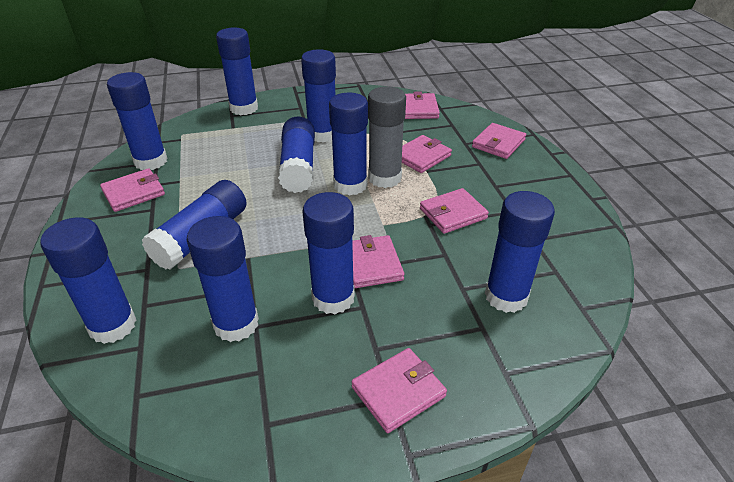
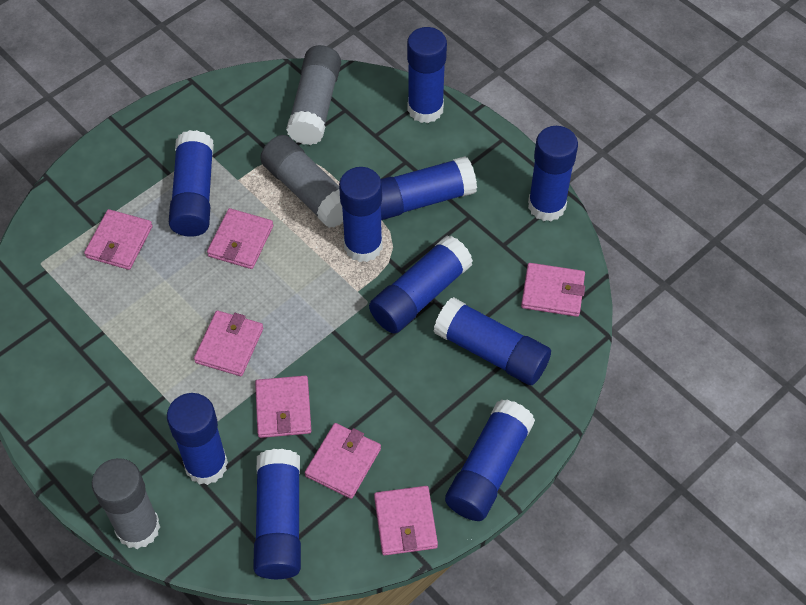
grey glue stick: 1 -> 3

